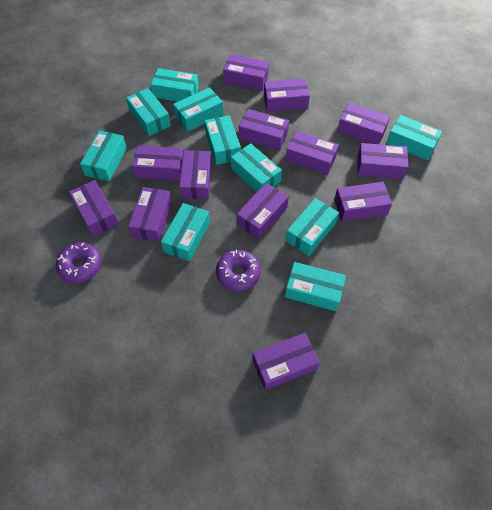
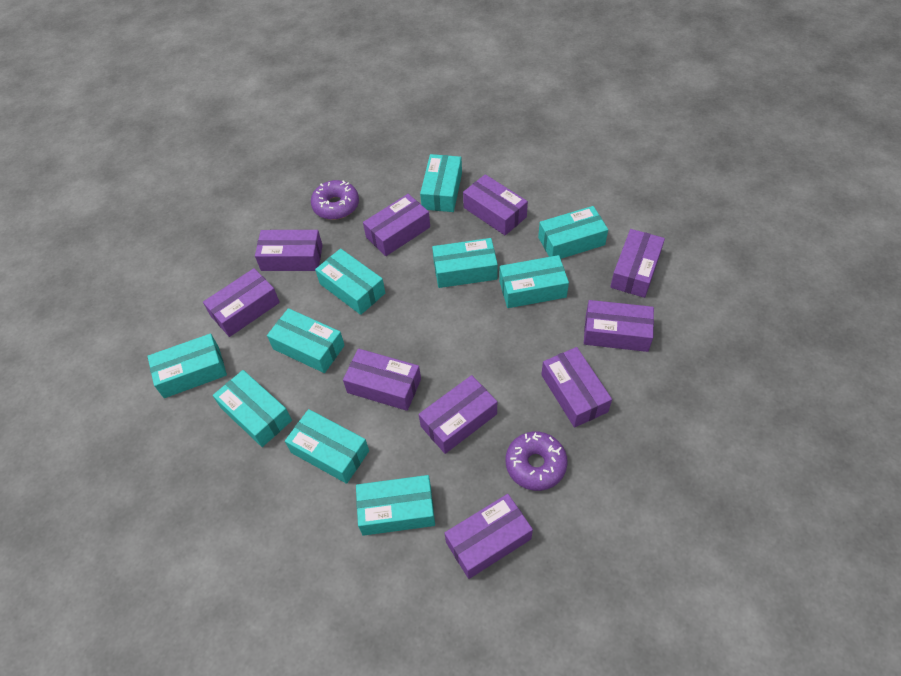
purple box: 13 -> 10

